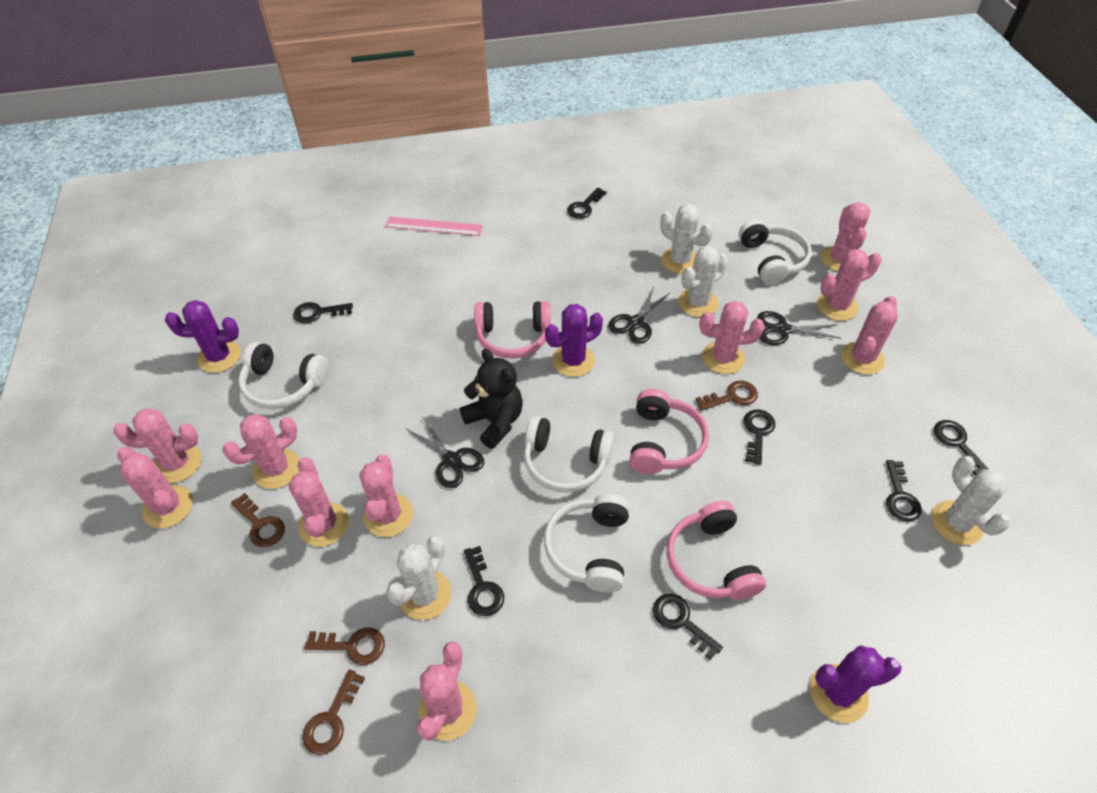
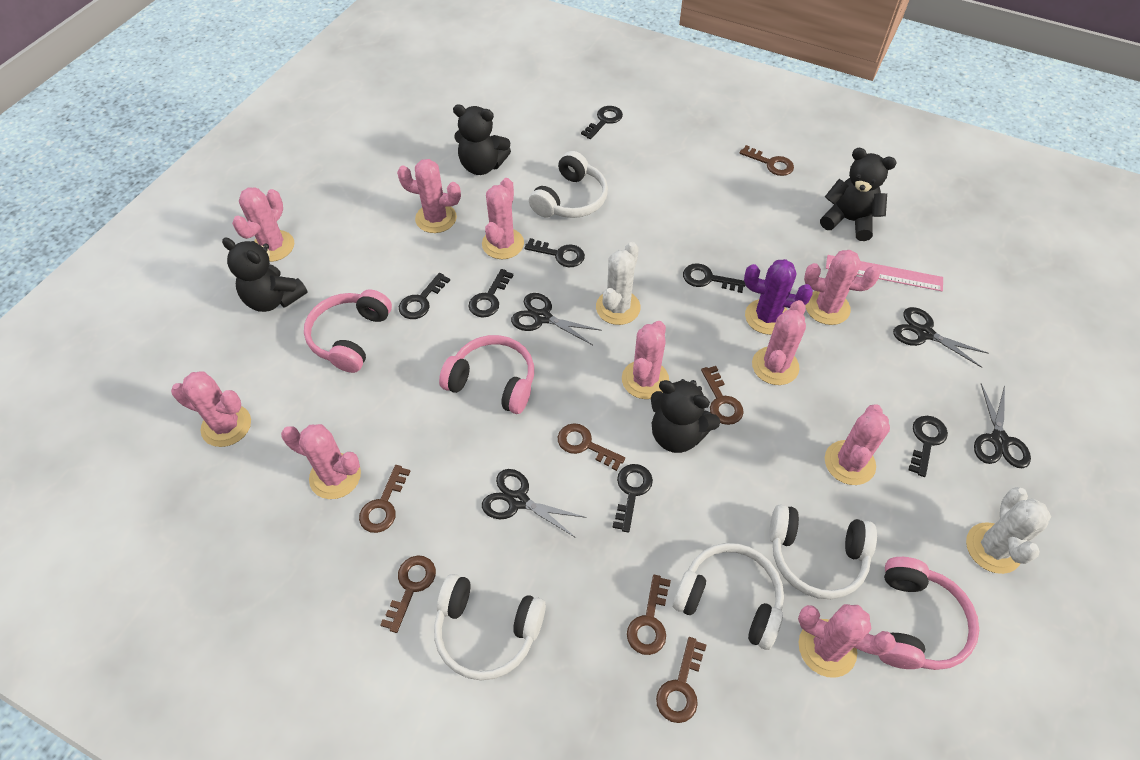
black scissors: 3 -> 4
black teddy bear: 1 -> 4
brown key: 4 -> 7
purple cactus: 3 -> 1
white cactus: 4 -> 2

